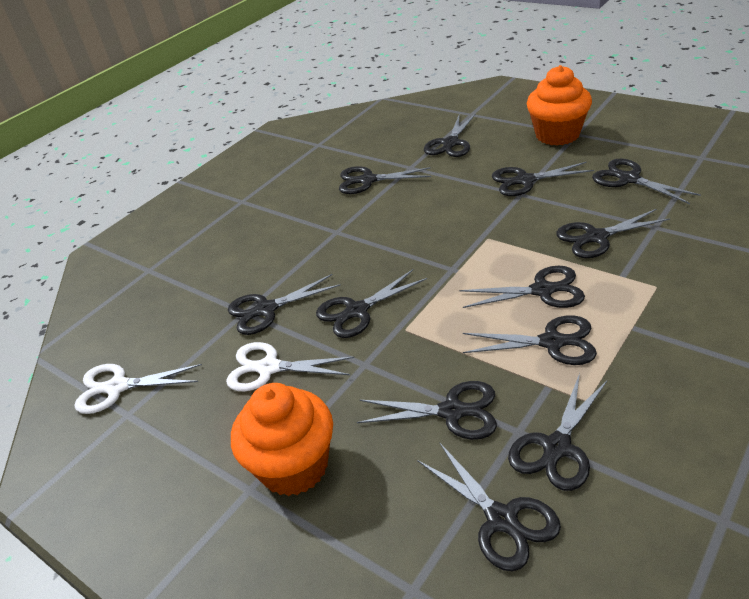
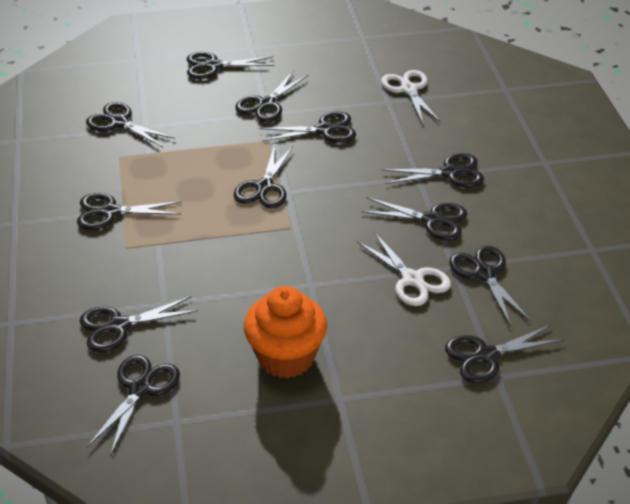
orange cupcake: 2 -> 1

